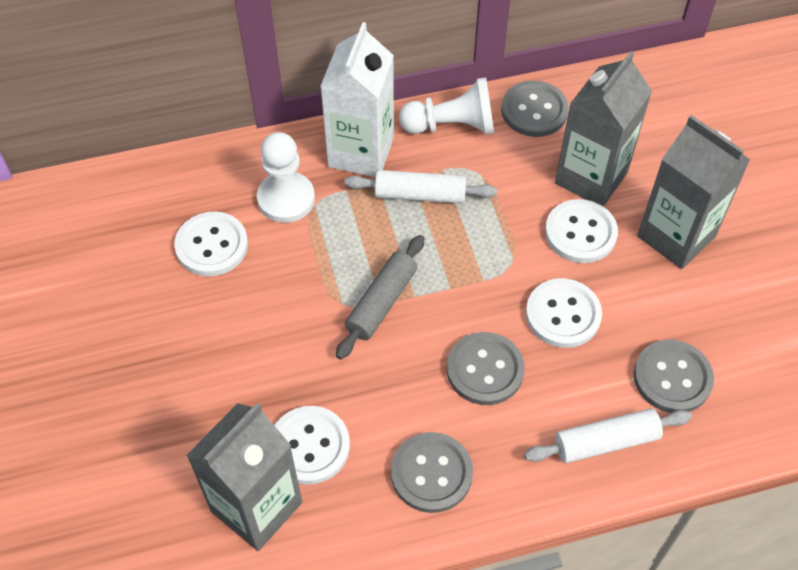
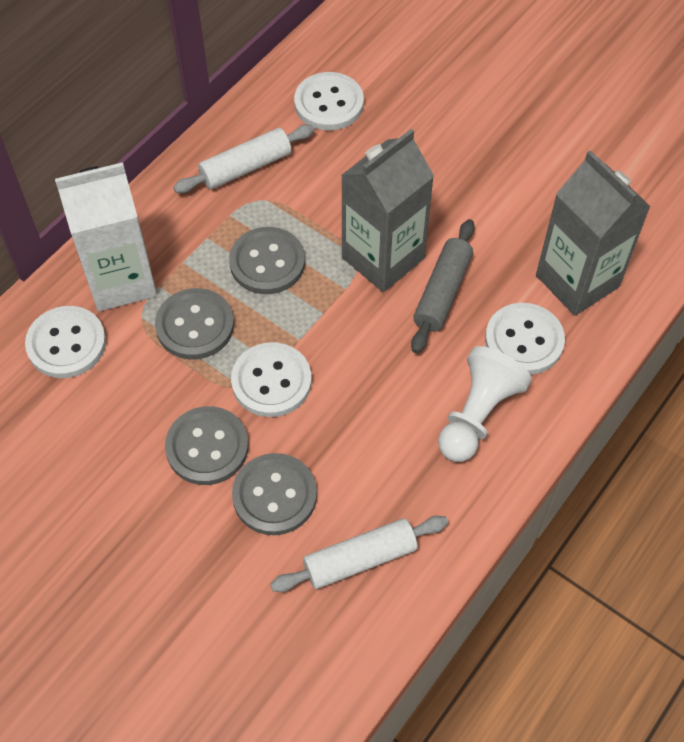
grey carton: 3 -> 2
white pawn: 2 -> 1

